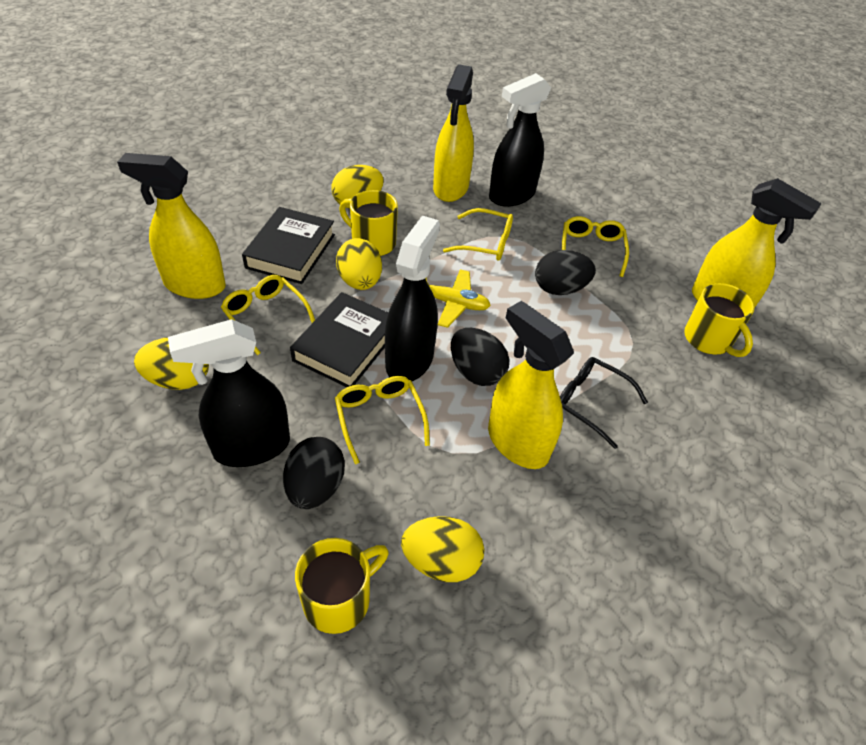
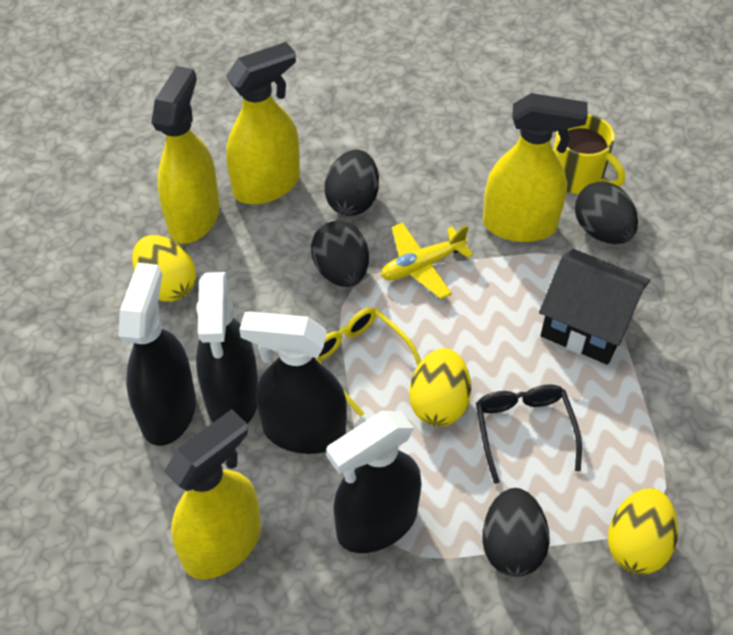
black book: 2 -> 0
black egg: 3 -> 4
black house: 0 -> 1
black spray bottle: 3 -> 4
yellow egg: 4 -> 3
yellow glasses: 4 -> 1
yellow mug: 3 -> 1

